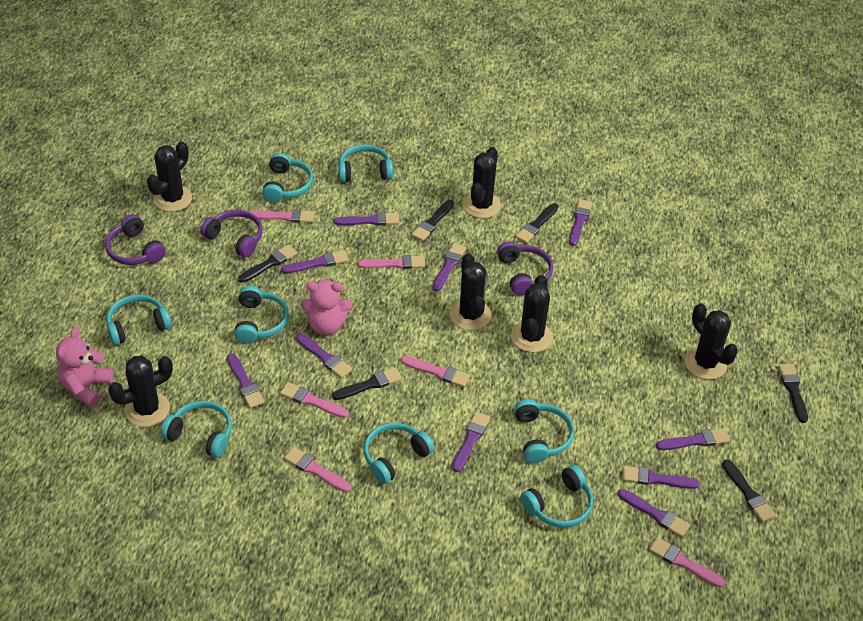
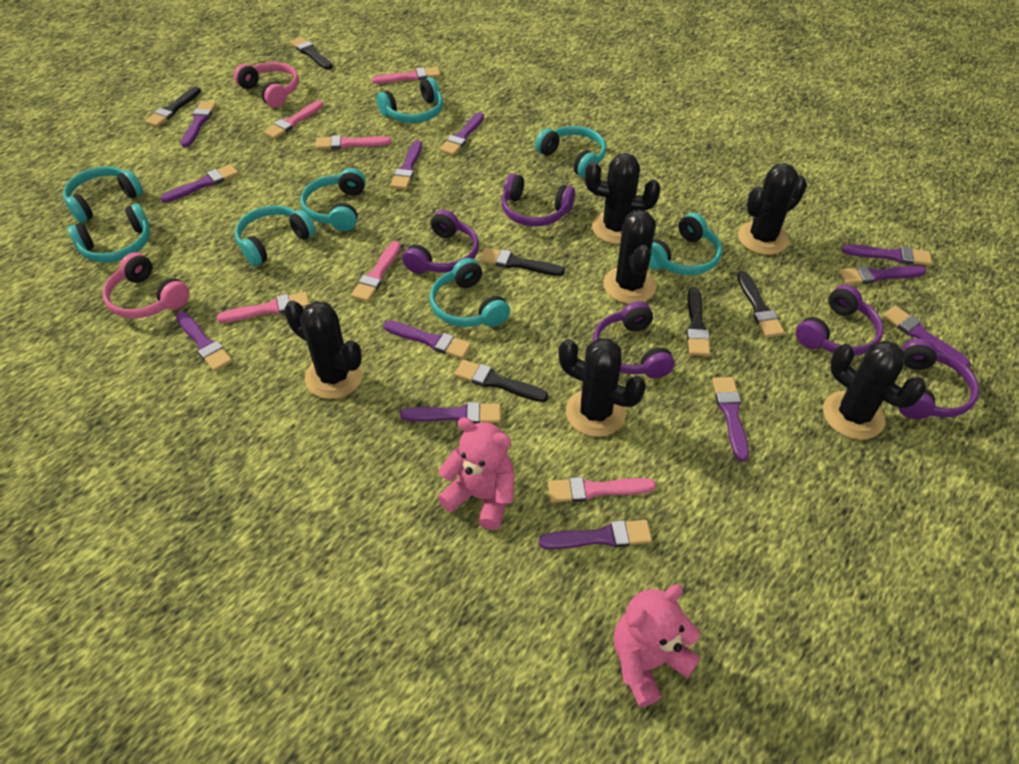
pink headphones: 0 -> 2
purple brush: 10 -> 12
purple headphones: 3 -> 5

